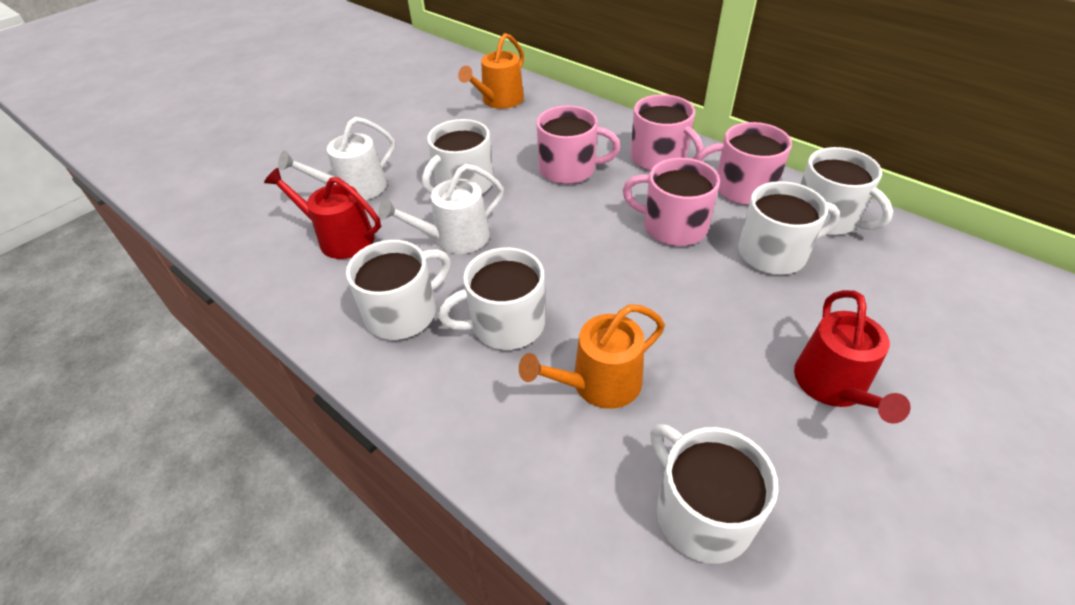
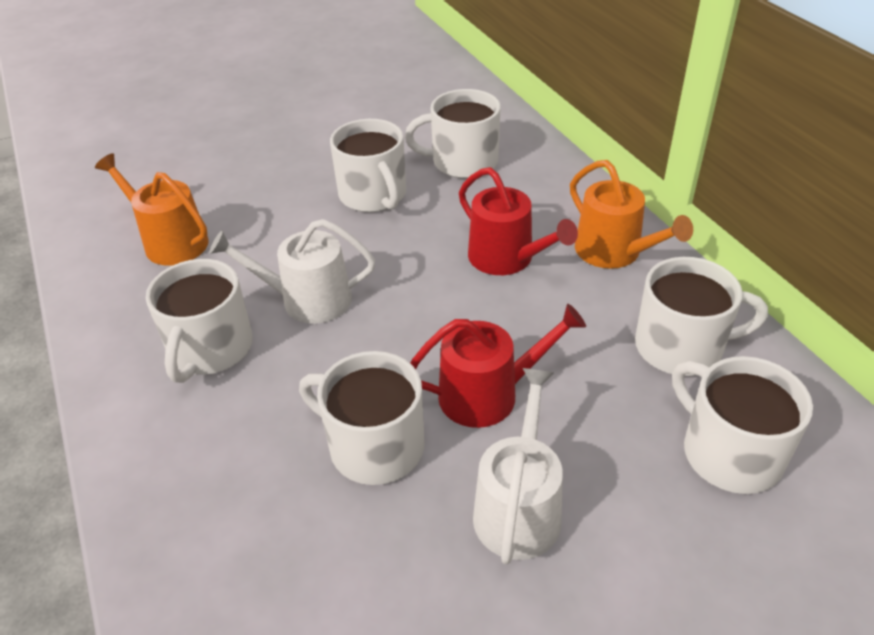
pink mug: 4 -> 0

